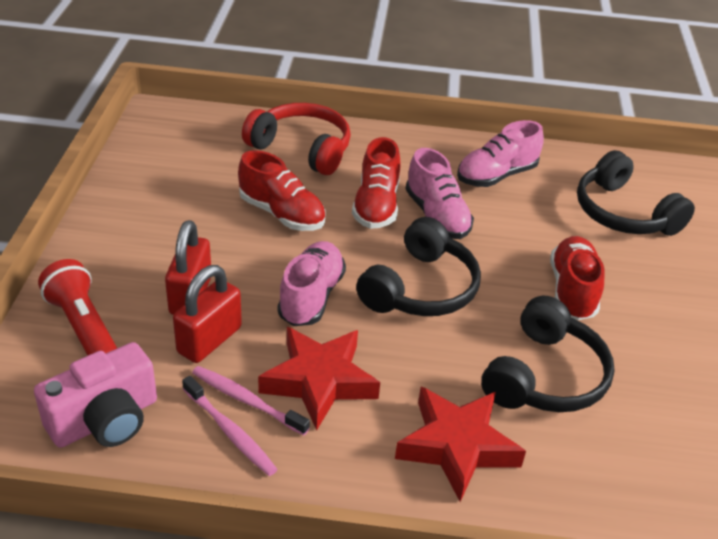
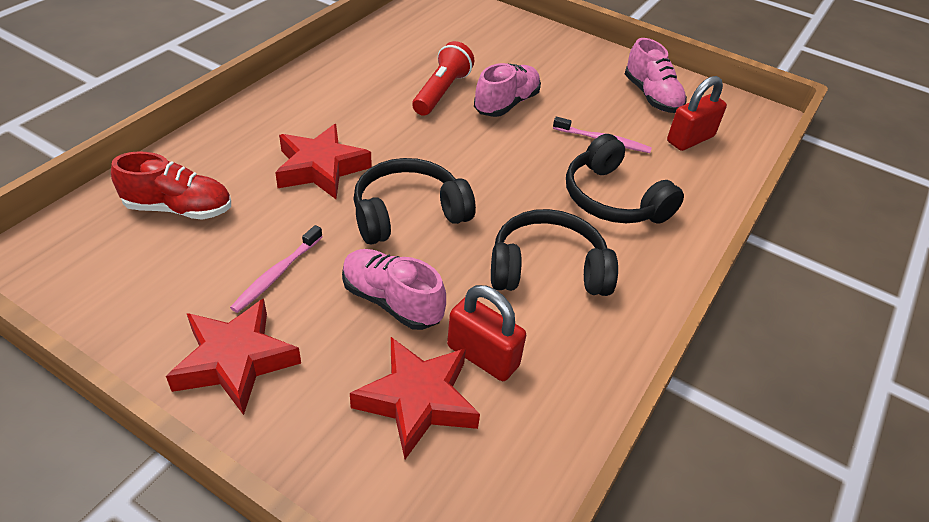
pink camera: 1 -> 0
red headphones: 1 -> 0
red shoe: 3 -> 1
red star: 2 -> 3

